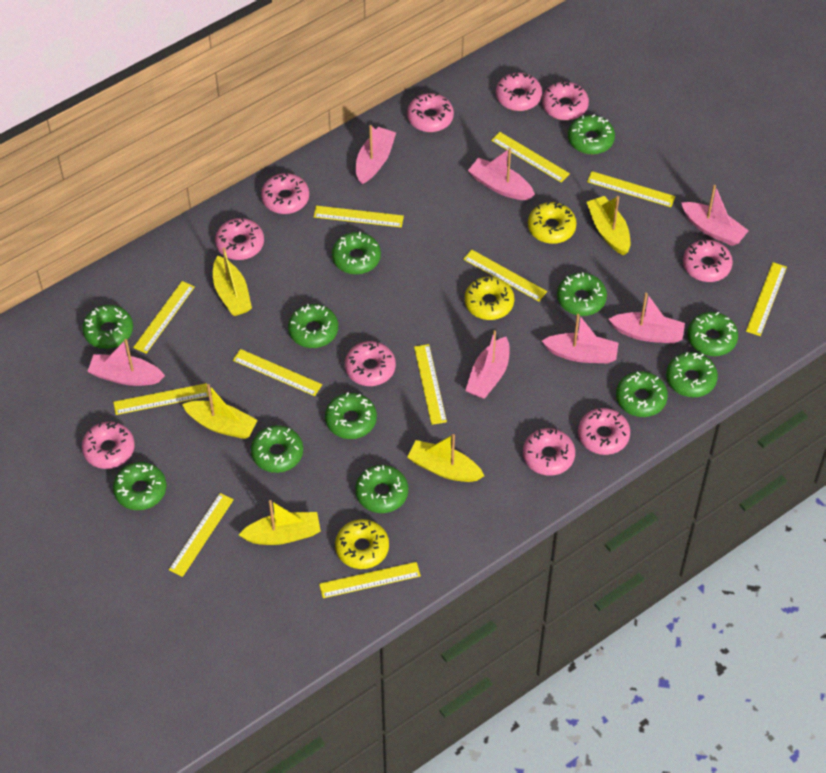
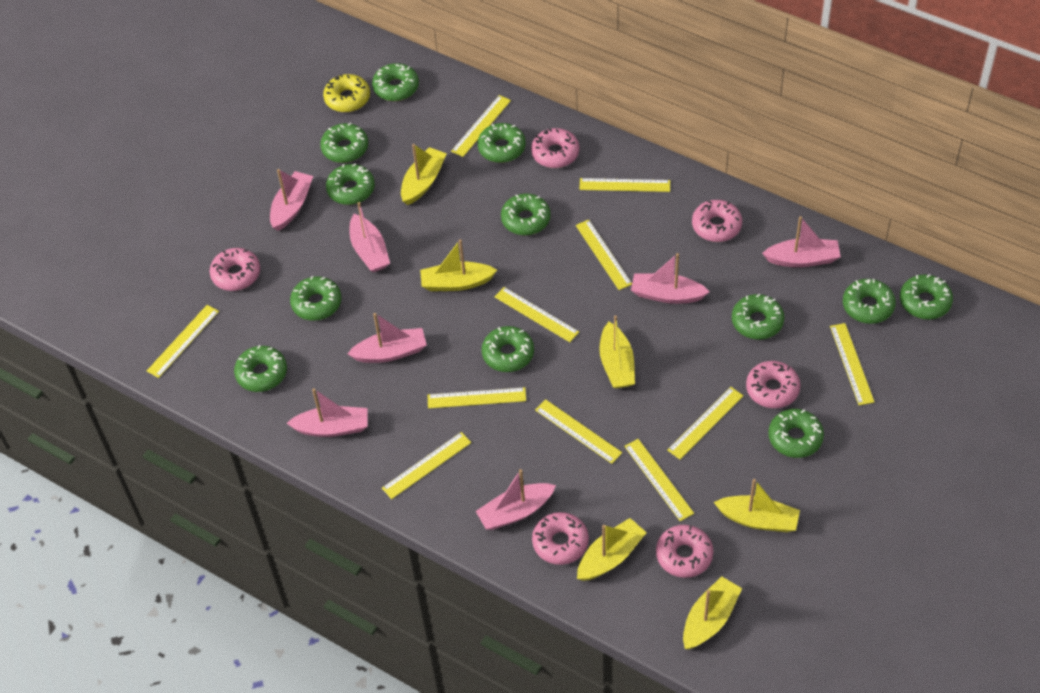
pink donut: 10 -> 6
yellow boat: 5 -> 6
yellow donut: 3 -> 1

